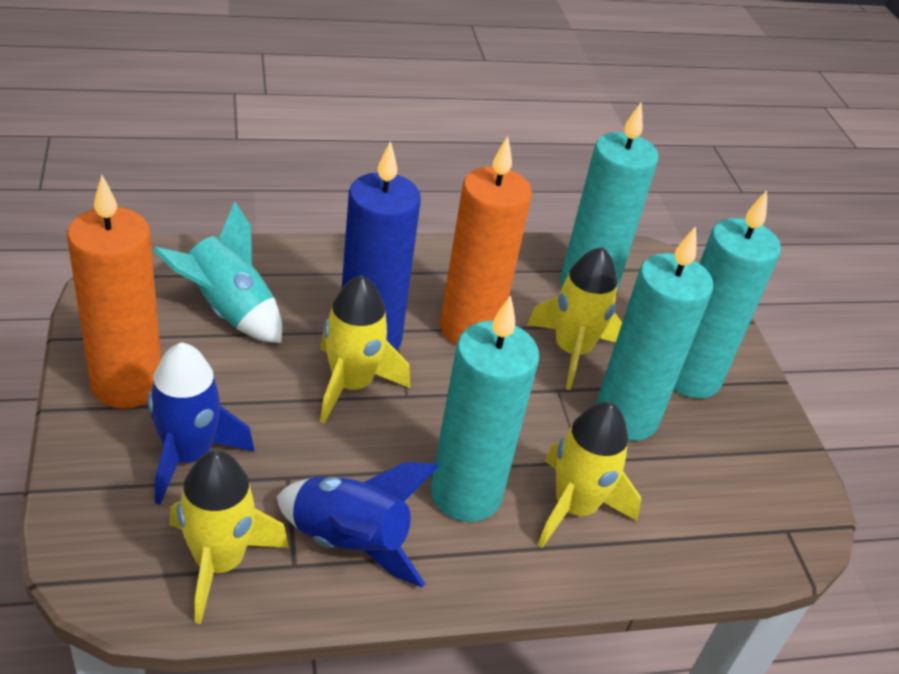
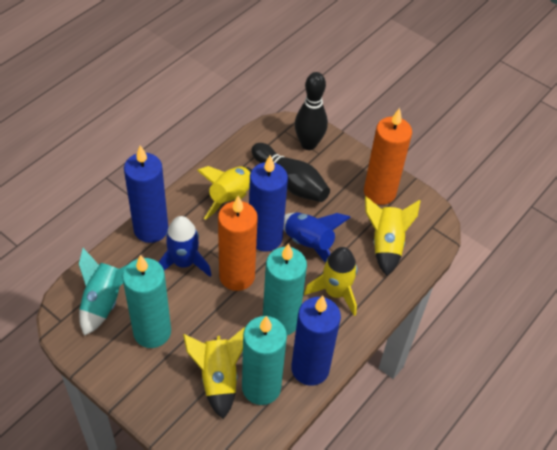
black bowling pin: 0 -> 2
blue candle: 1 -> 3
turquoise candle: 4 -> 3

